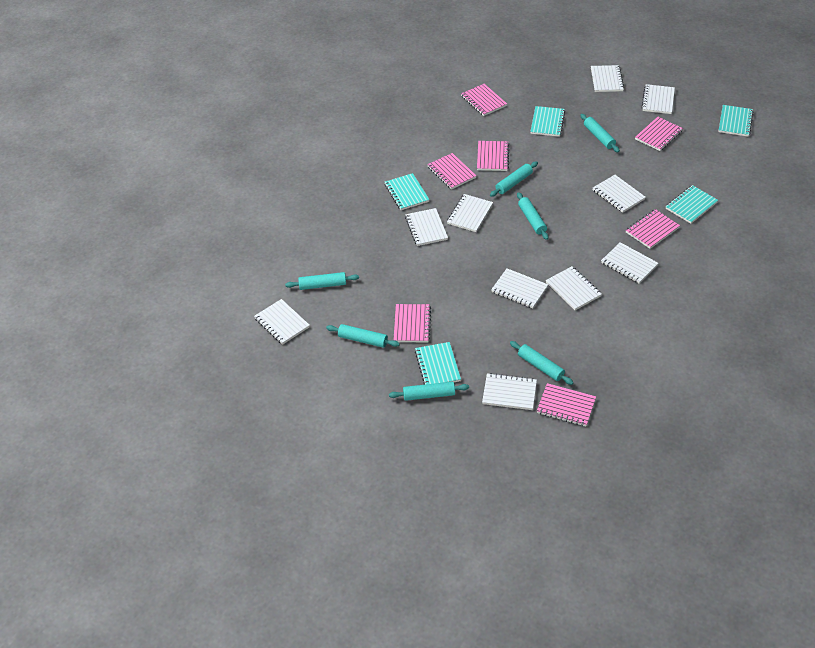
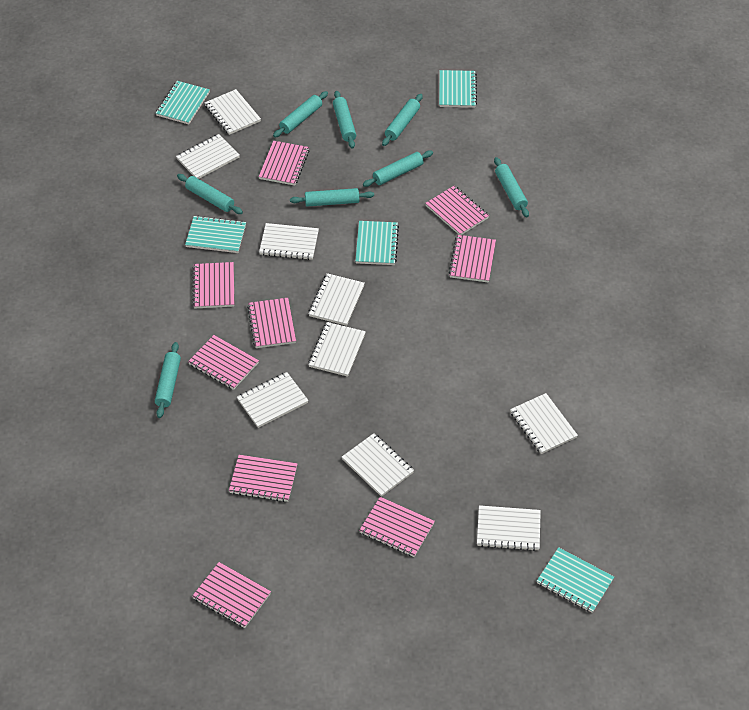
pink notebook: 7 -> 9
turquoise rolling pin: 7 -> 8
white notebook: 10 -> 9

